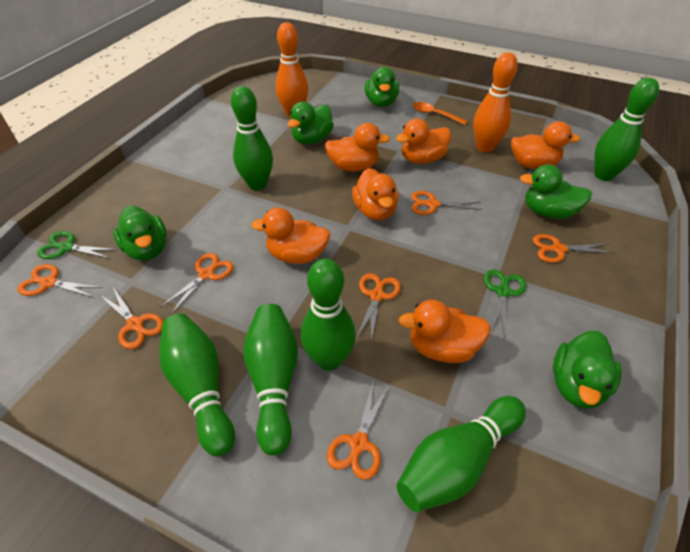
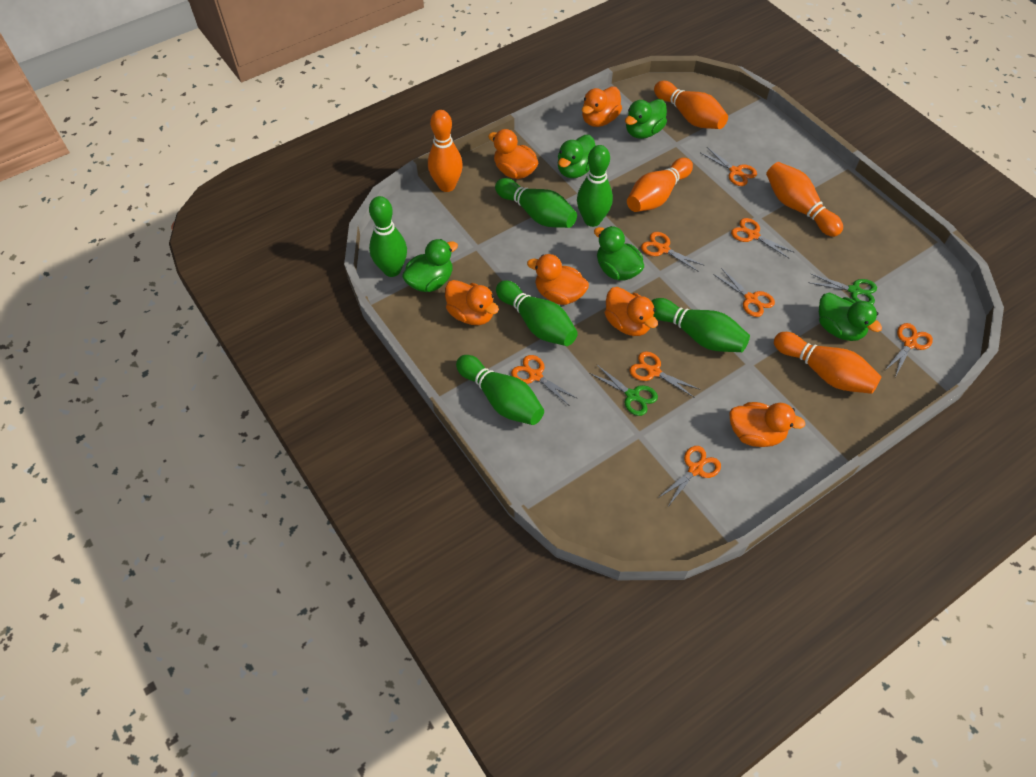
orange bowling pin: 2 -> 5
orange scissors: 7 -> 8
orange spoon: 1 -> 0

